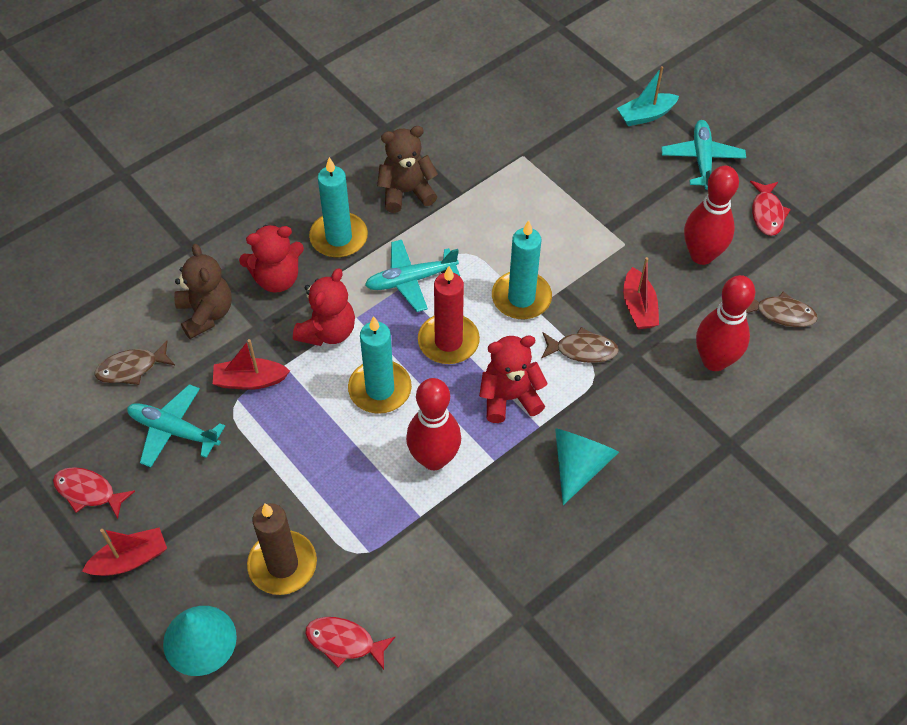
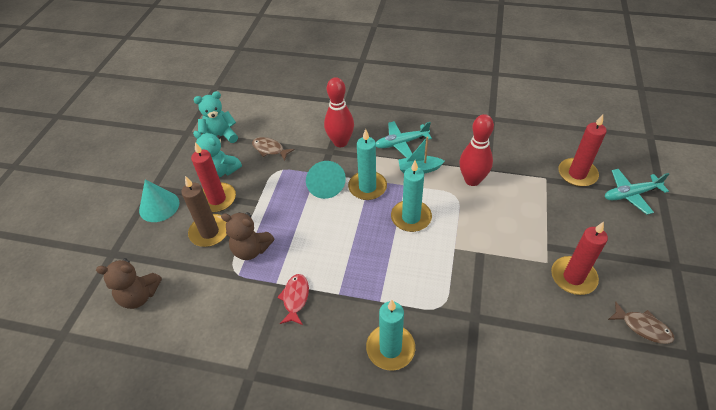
brown fish: 3 -> 2
red boat: 3 -> 0
red bowling pin: 3 -> 2
red candle: 1 -> 3
red fish: 3 -> 1
red teddy bear: 3 -> 0
turquoise plane: 3 -> 2
turquoise teddy bear: 0 -> 2

